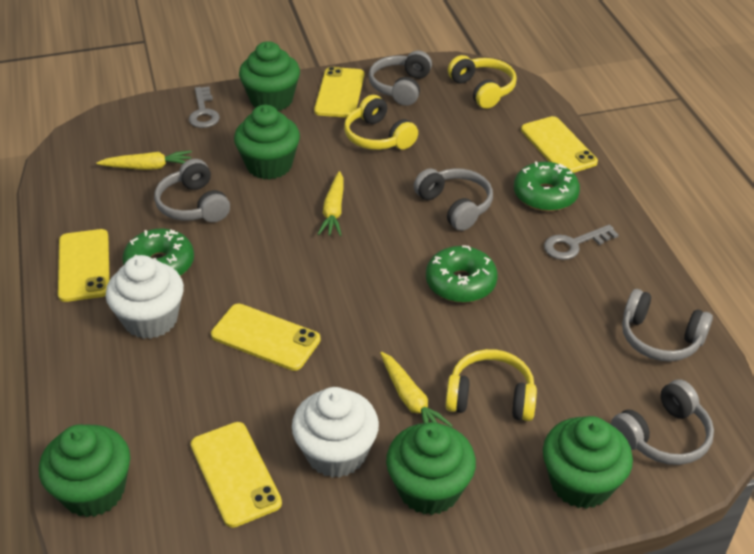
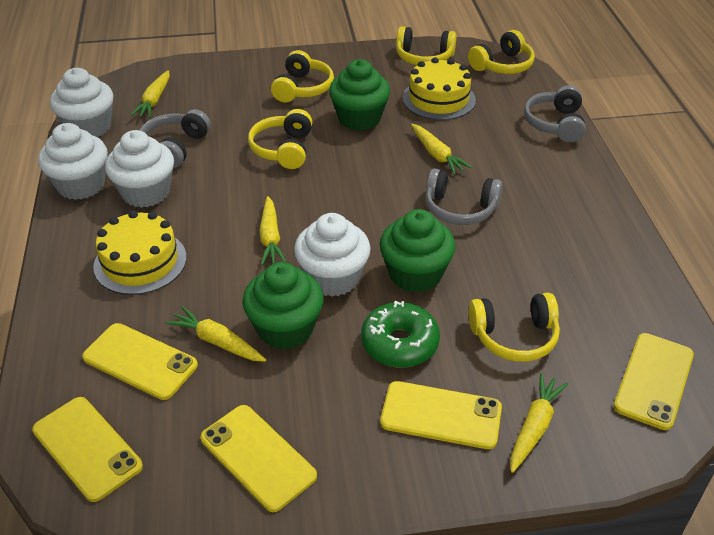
green cupcake: 5 -> 3
green donut: 3 -> 1
grey headphones: 5 -> 3
grey key: 2 -> 0
white cupcake: 2 -> 4
yellow cake: 0 -> 2
yellow carrot: 3 -> 5
yellow headphones: 3 -> 5

